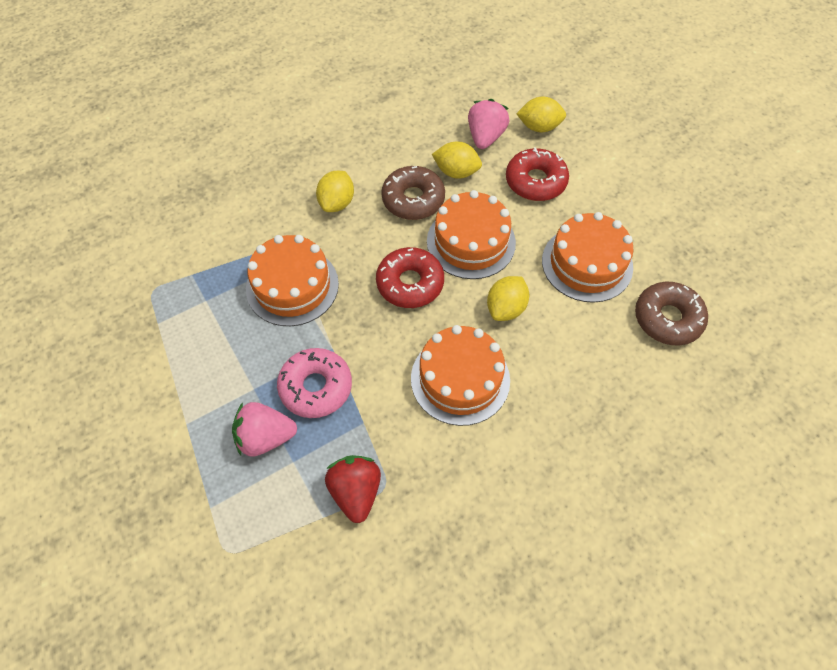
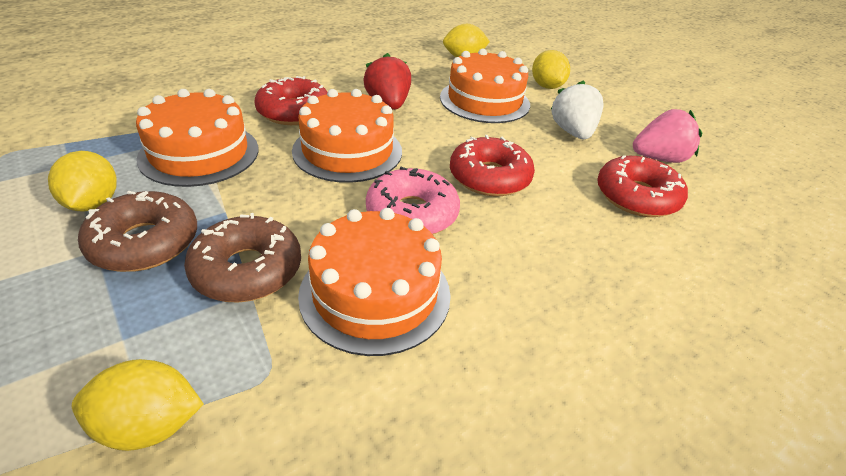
pink strawberry: 2 -> 1
red donut: 2 -> 3
white strawberry: 0 -> 1

